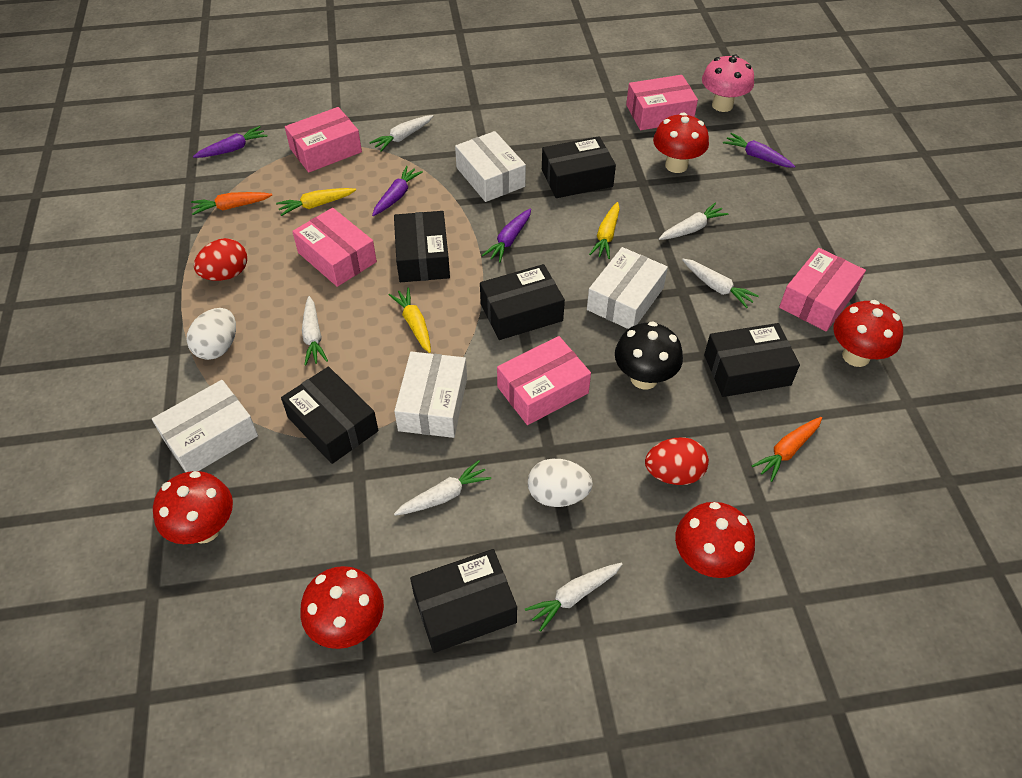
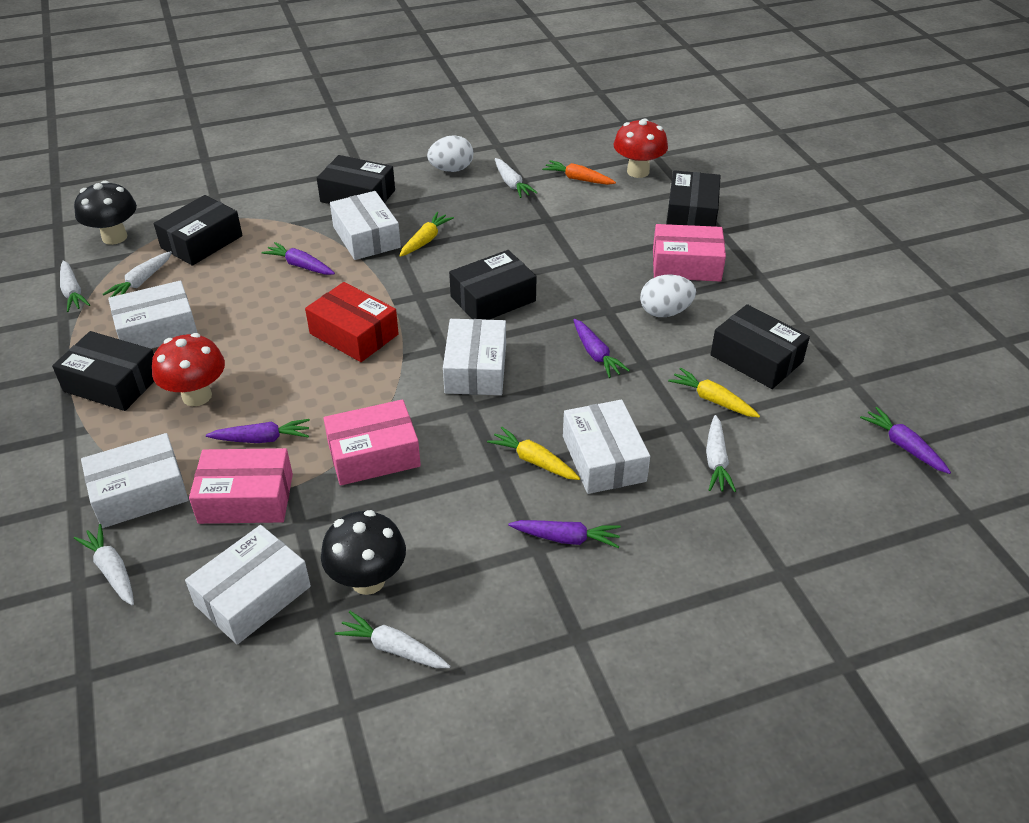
black mushroom: 1 -> 2
orange carrot: 2 -> 1
pink box: 5 -> 3
pink mushroom: 1 -> 0
purple carrot: 4 -> 5
red box: 0 -> 1
red egg: 2 -> 0
red mushroom: 5 -> 2
white box: 4 -> 6

